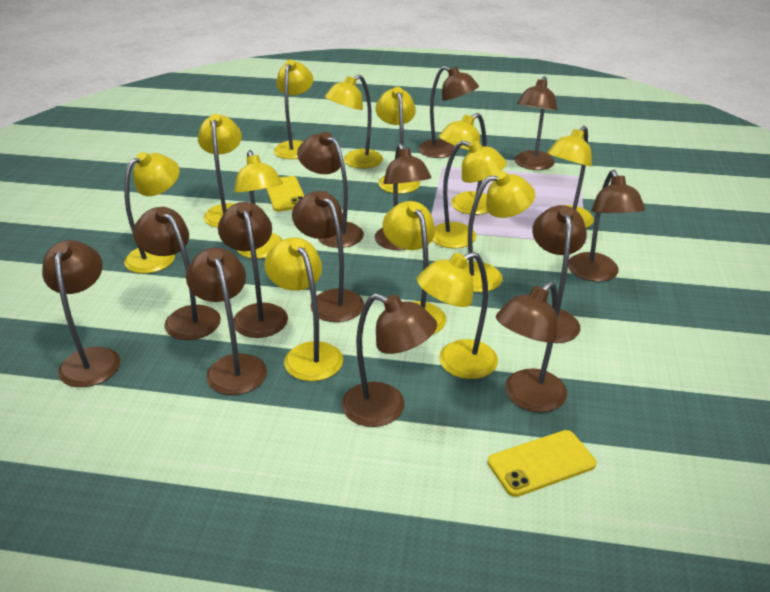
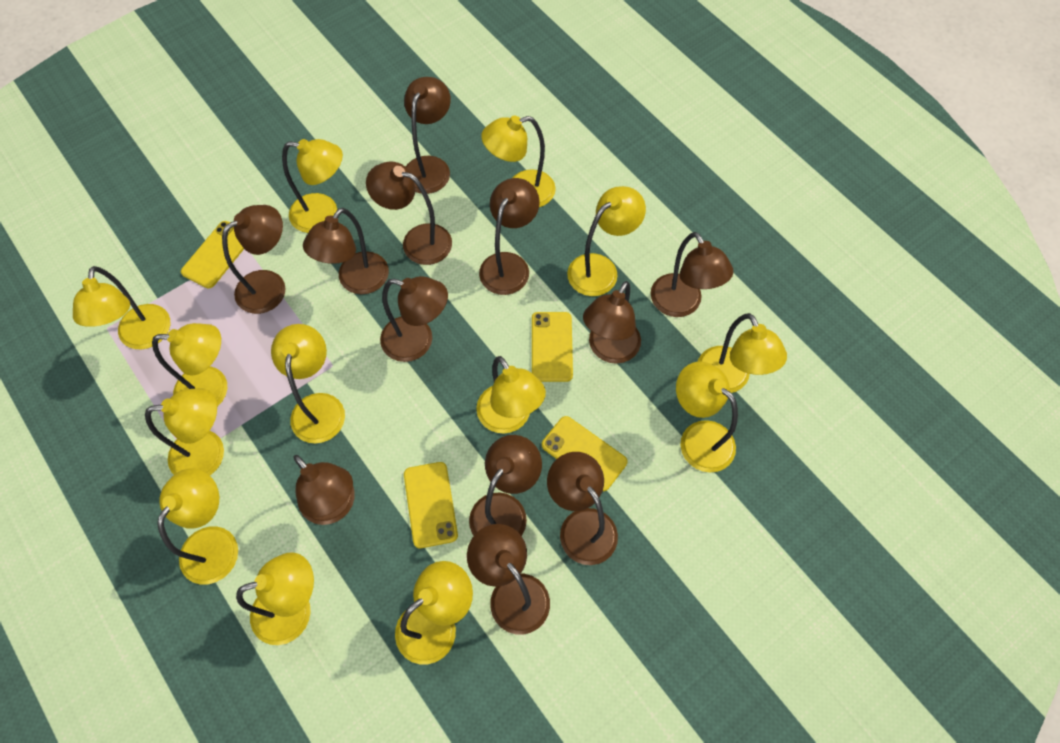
brown lamp: 13 -> 12
yellow phone: 2 -> 4

